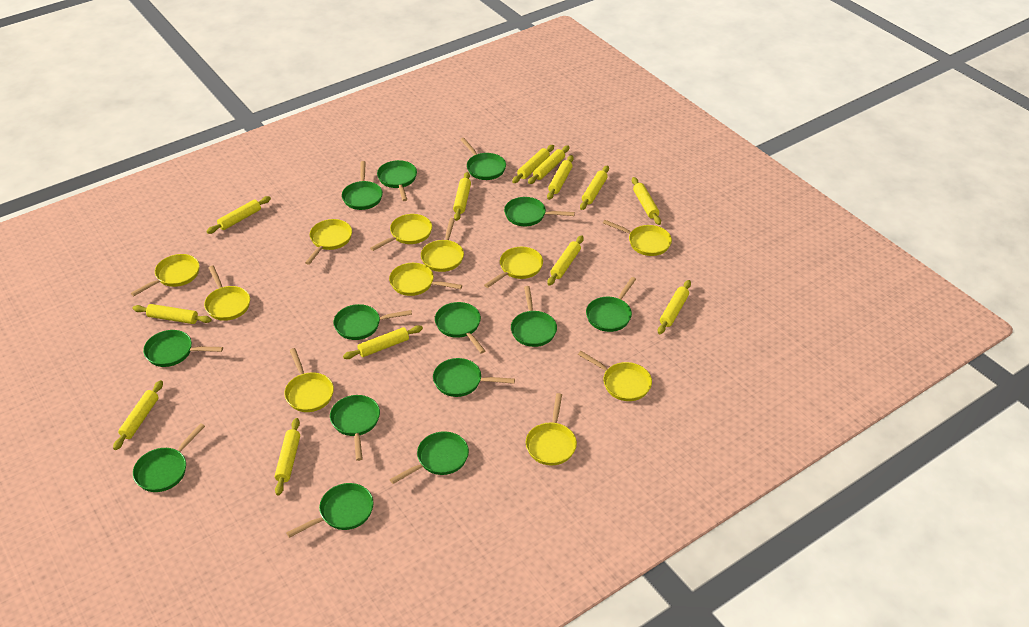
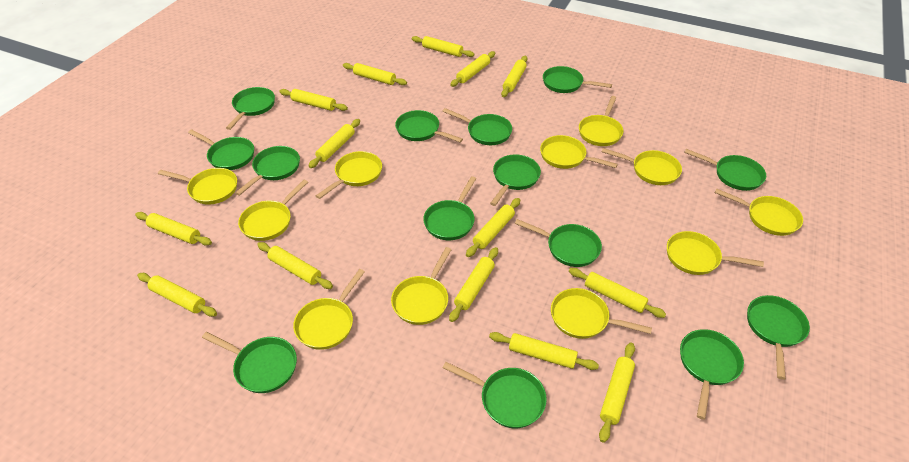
yellow rolling pin: 13 -> 14

